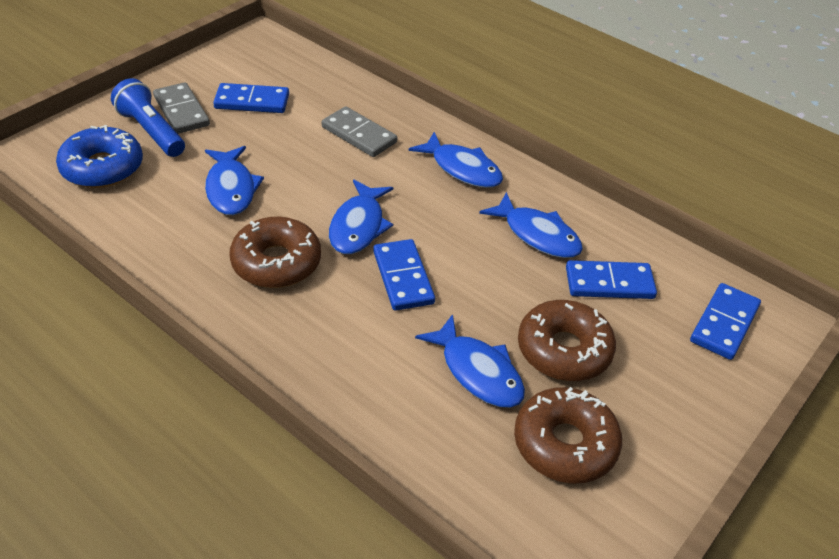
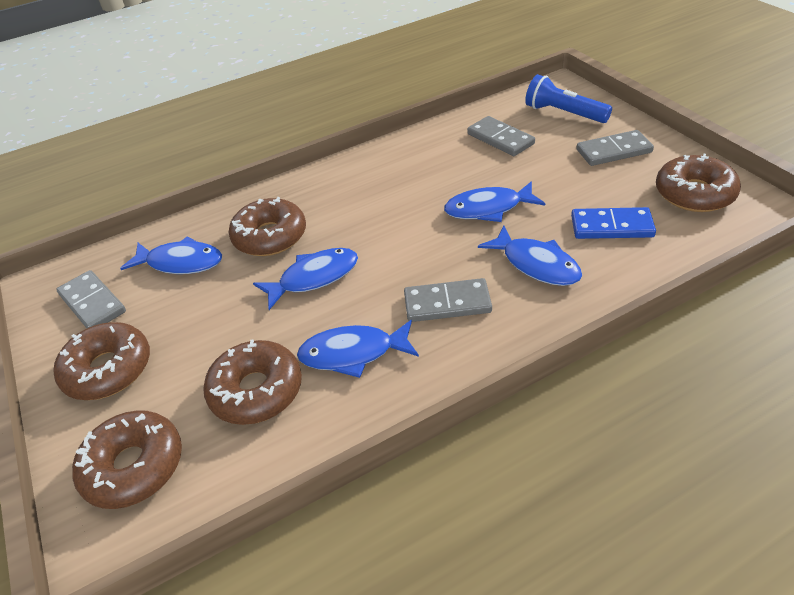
blue domino: 4 -> 1
blue donut: 1 -> 0
brown donut: 3 -> 5
grey domino: 2 -> 4

